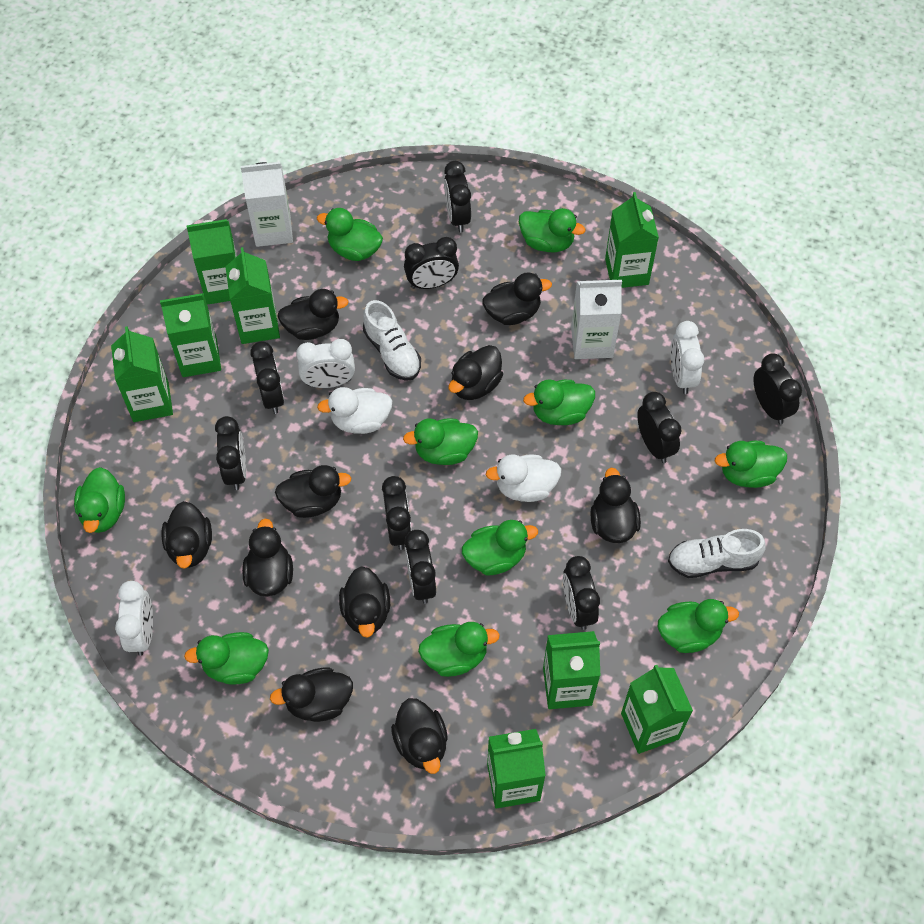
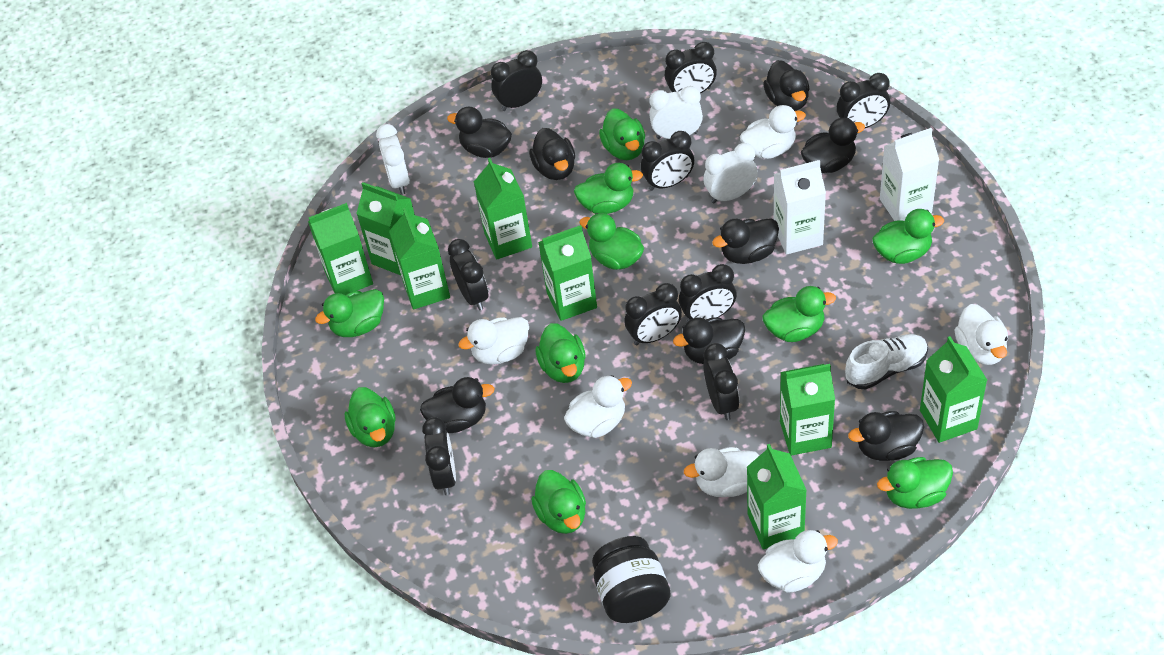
black duck: 10 -> 8
black jar: 0 -> 1
white duck: 2 -> 6
white shoe: 2 -> 1

